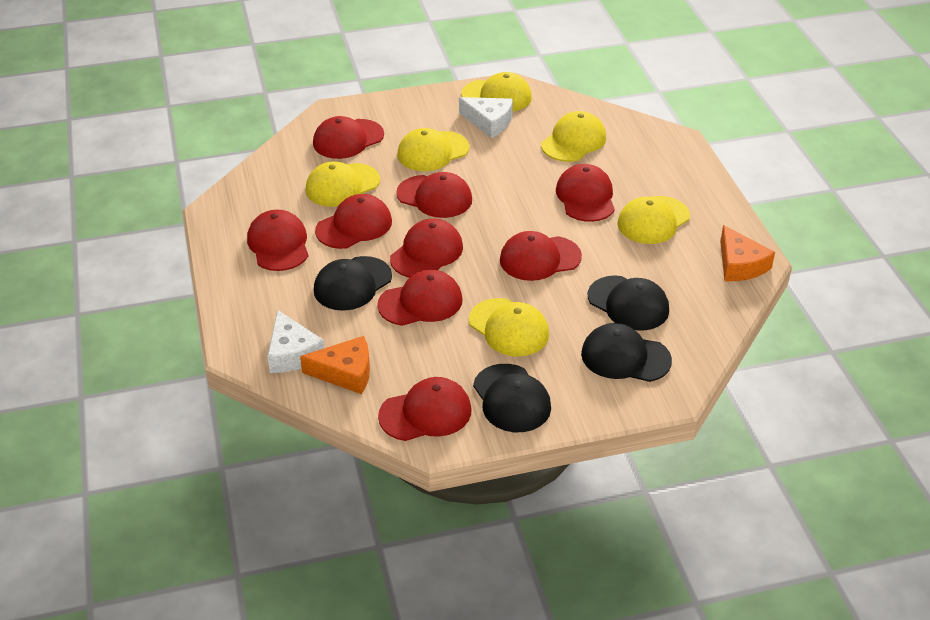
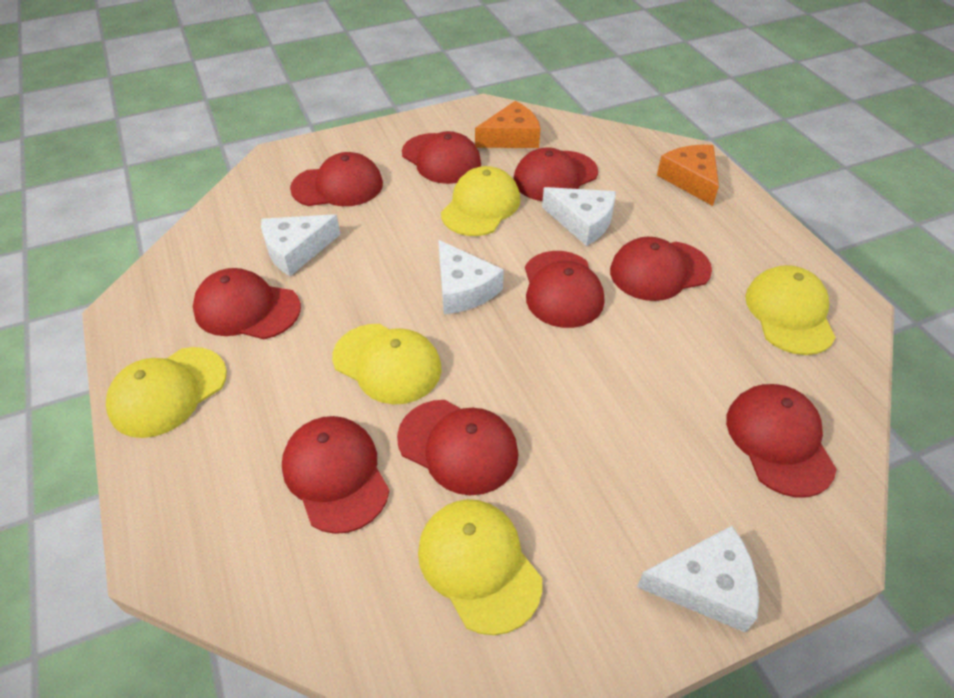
black cap: 4 -> 0
white cheese: 2 -> 4
yellow cap: 6 -> 5

